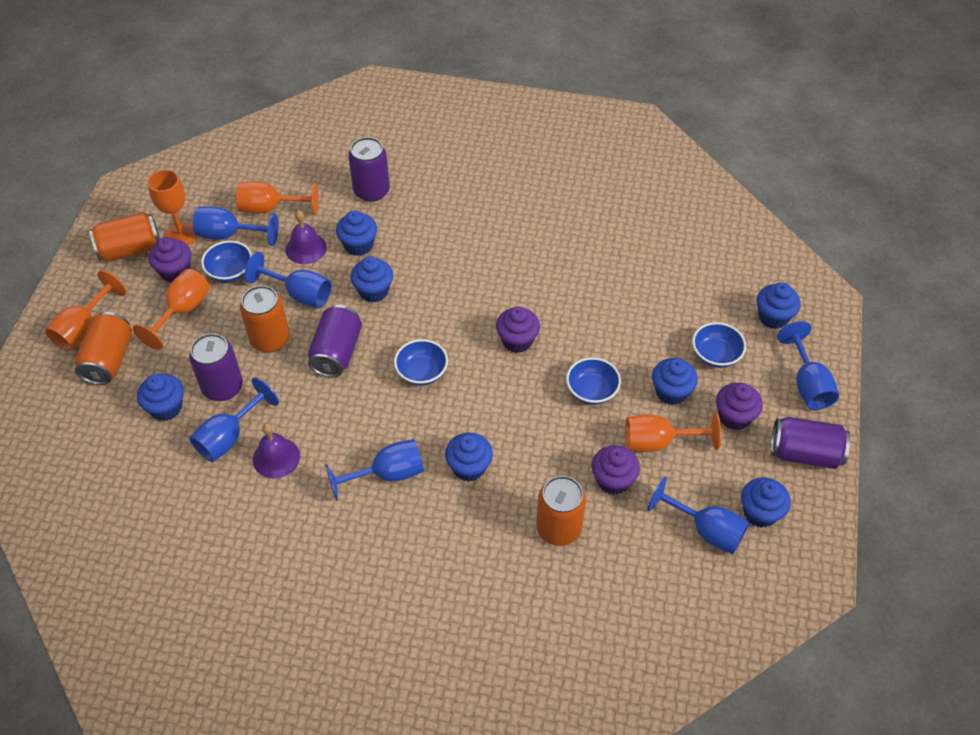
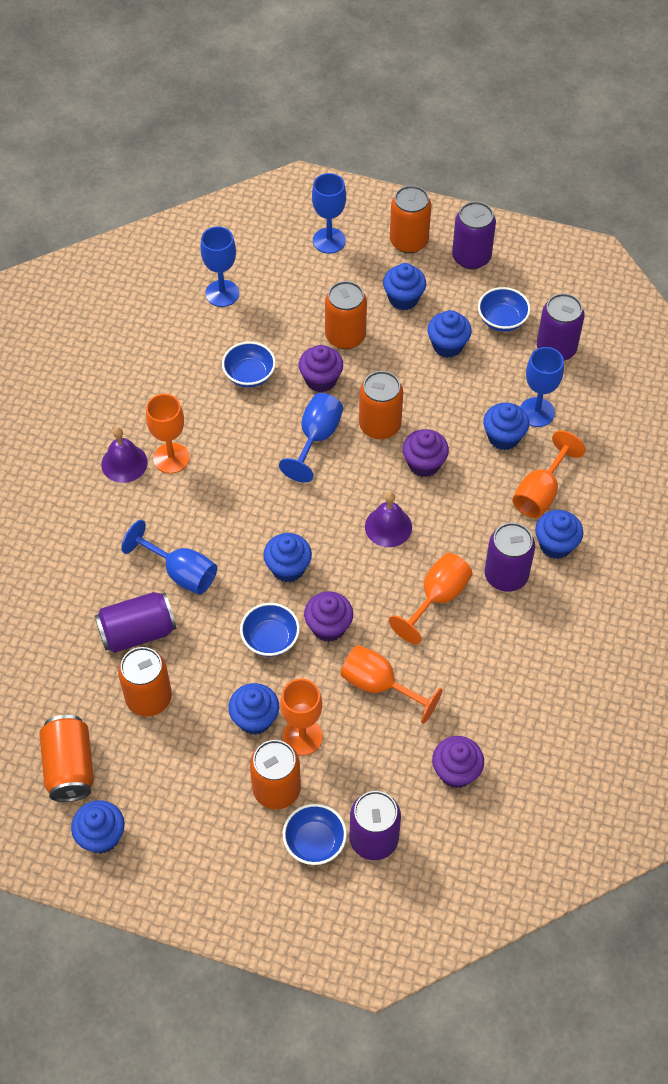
blue goblet: 6 -> 5
orange can: 4 -> 6
purple can: 4 -> 5

